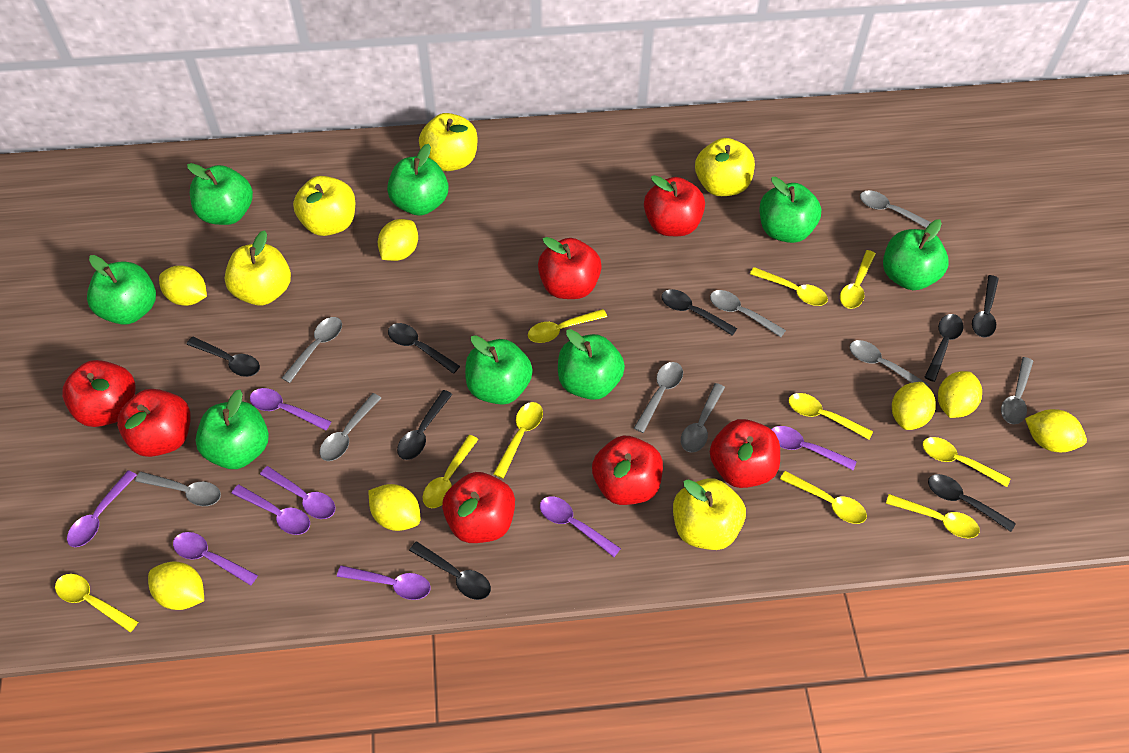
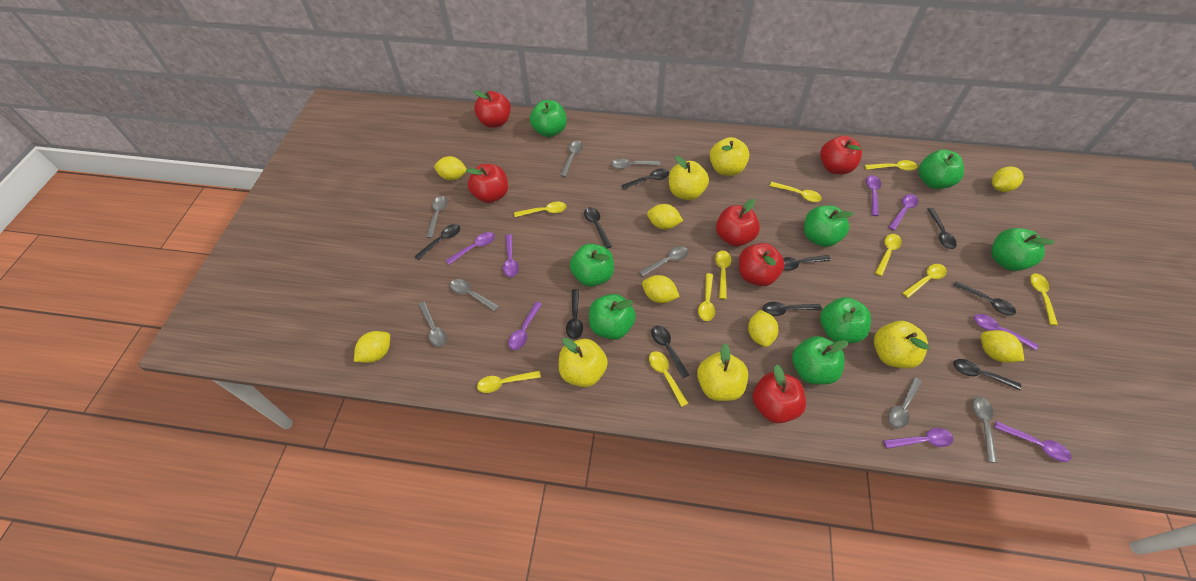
black spoon: 8 -> 10
grey spoon: 9 -> 8
red apple: 7 -> 6

